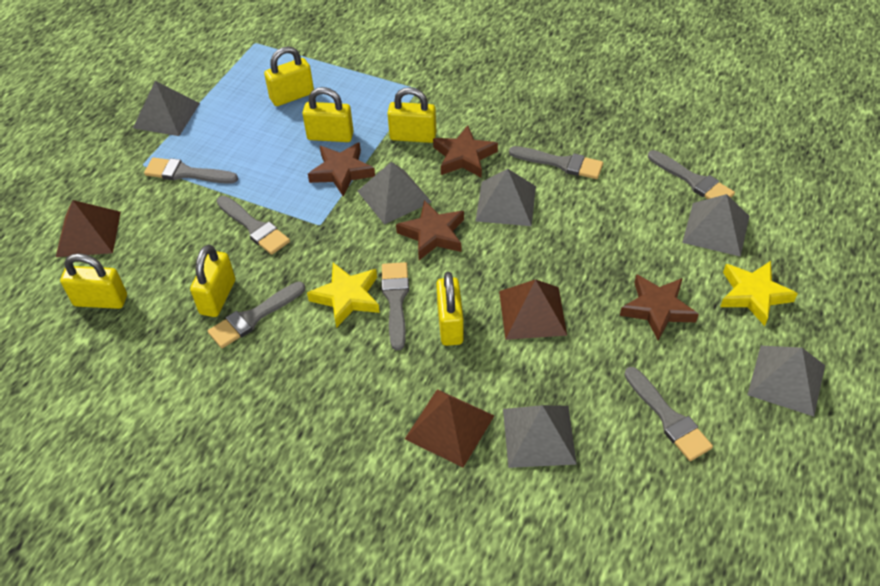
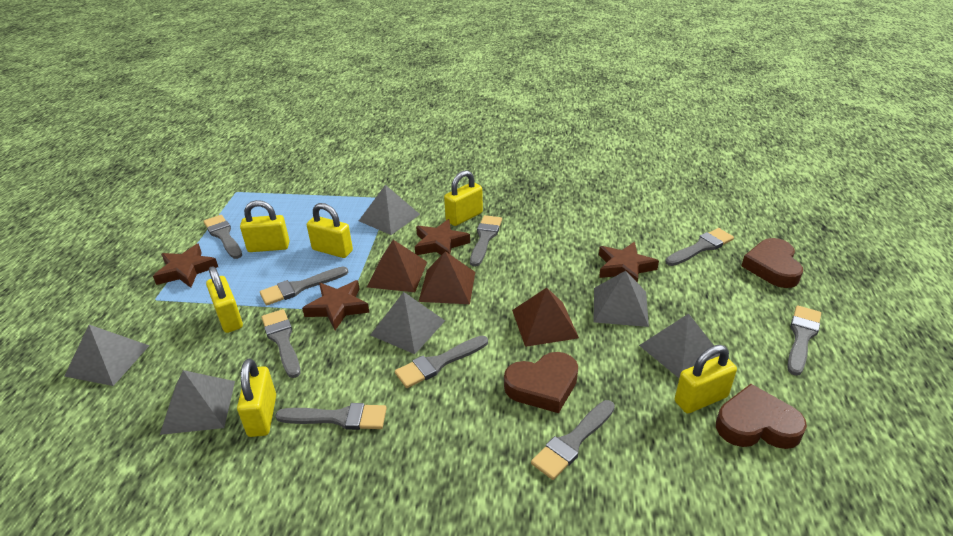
brown heart: 0 -> 3
grey brush: 7 -> 9
yellow star: 2 -> 0

